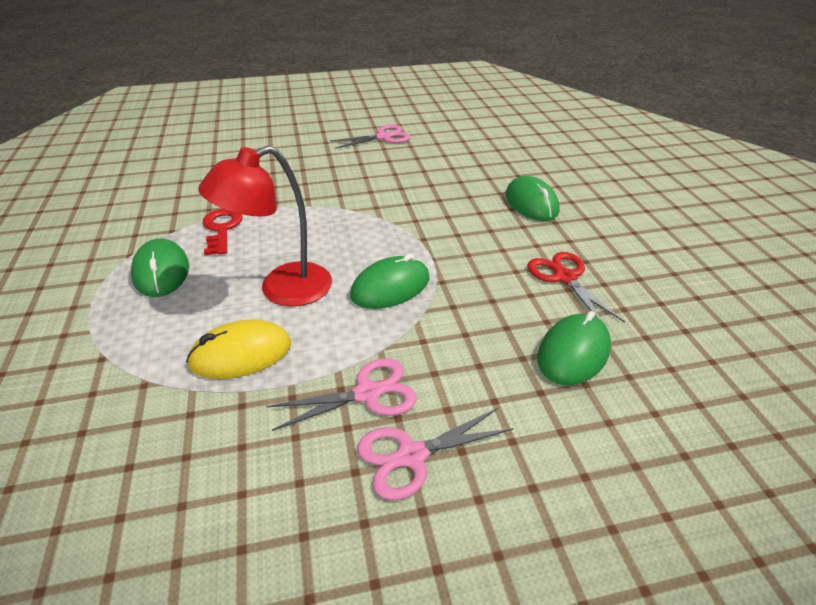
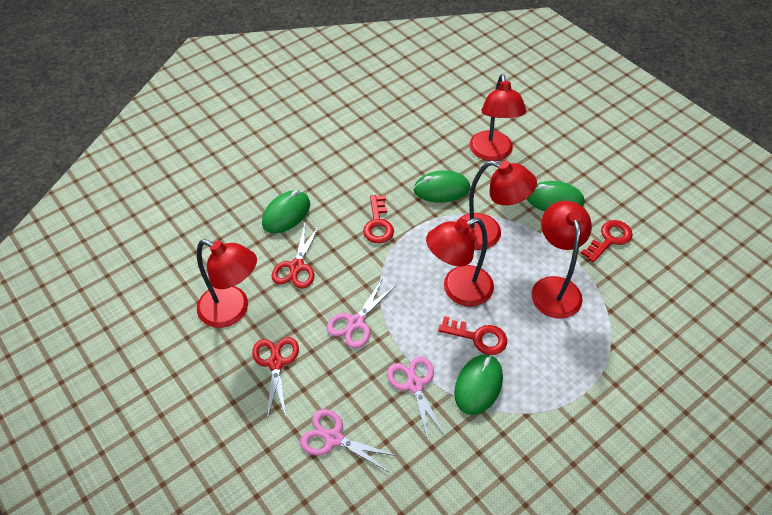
red key: 1 -> 3
red lamp: 1 -> 5
red scissors: 1 -> 2
yellow mouse: 1 -> 0

